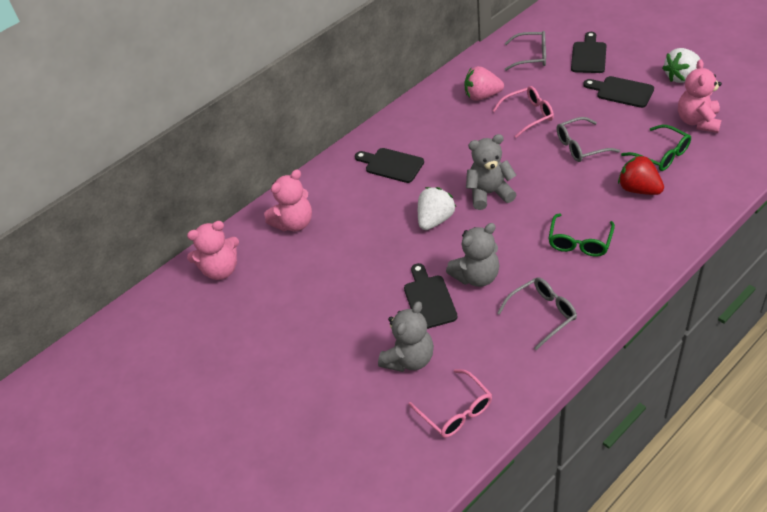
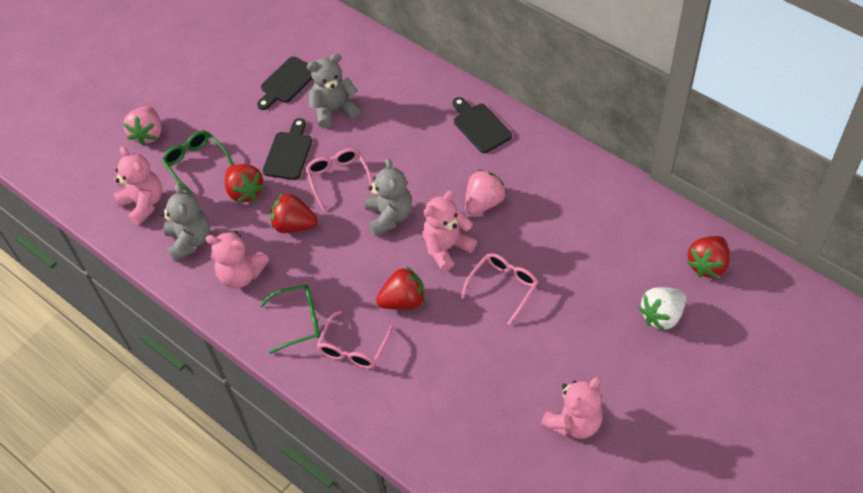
black cutting board: 4 -> 3
grey glasses: 3 -> 0
pink glasses: 2 -> 3
pink strawberry: 1 -> 2
pink teddy bear: 3 -> 4
red strawberry: 1 -> 4
white strawberry: 2 -> 1

